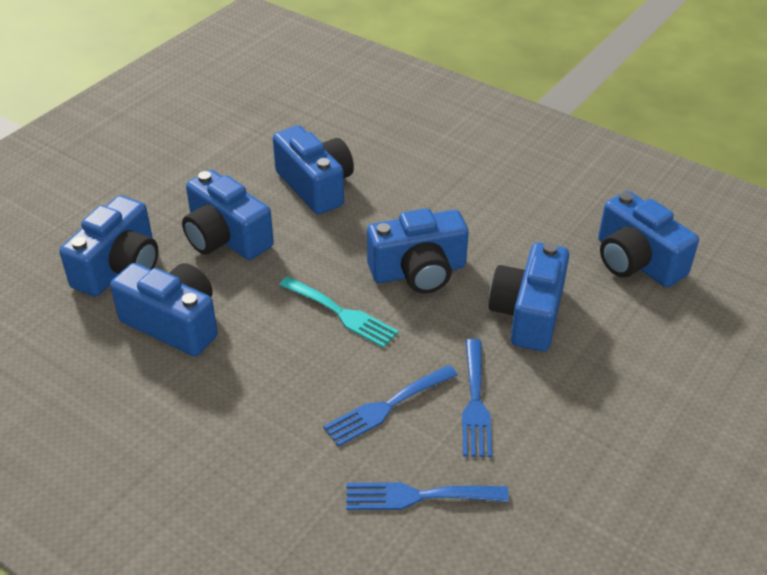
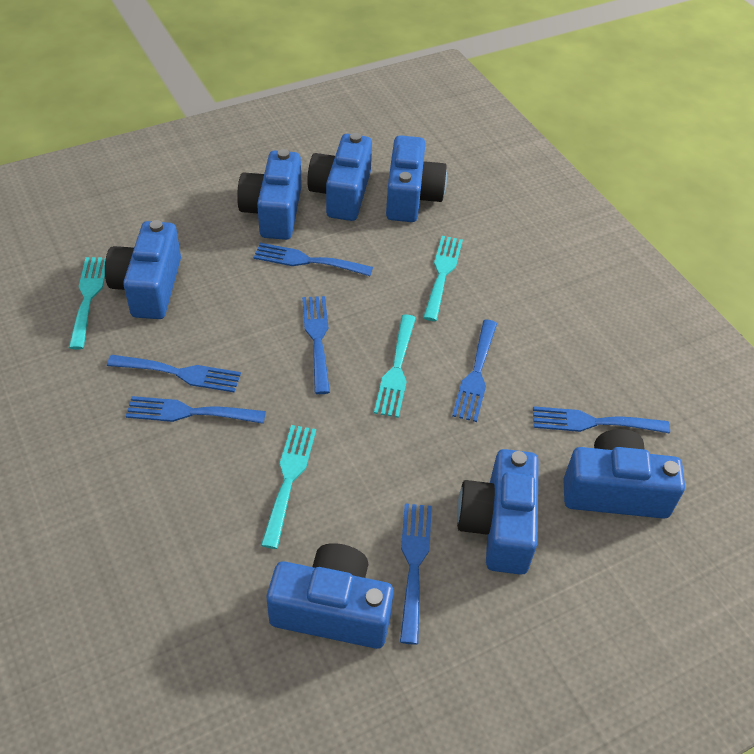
blue fork: 3 -> 7
turquoise fork: 1 -> 4

